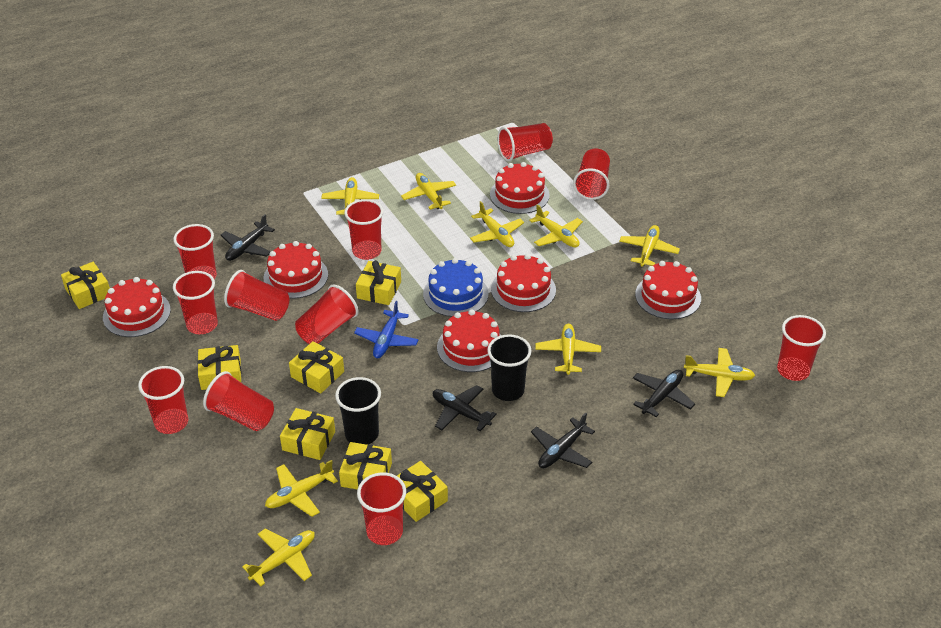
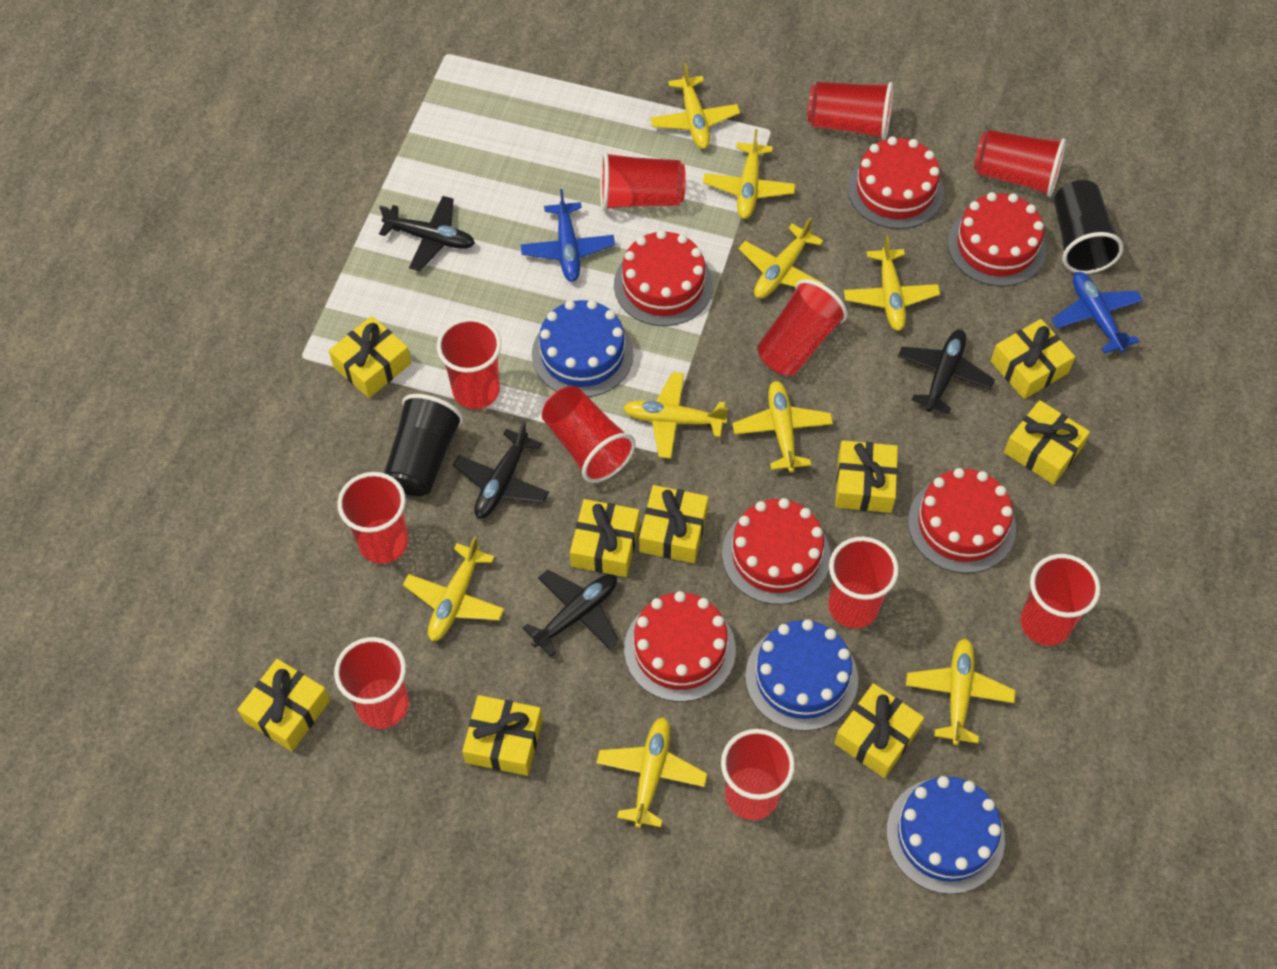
blue cake: 1 -> 3
blue plane: 1 -> 2
yellow gift: 7 -> 9

